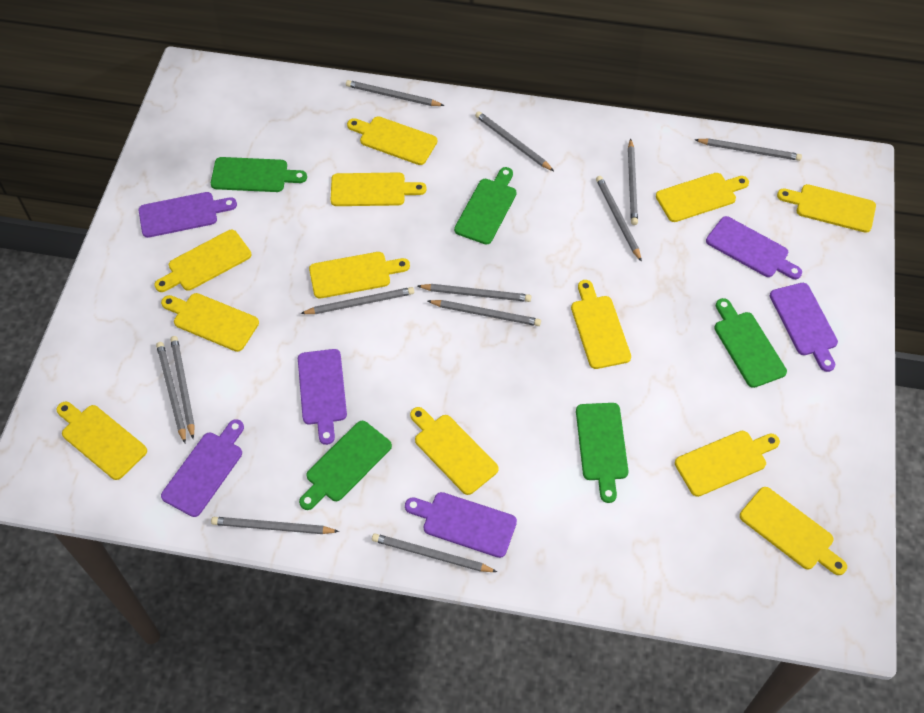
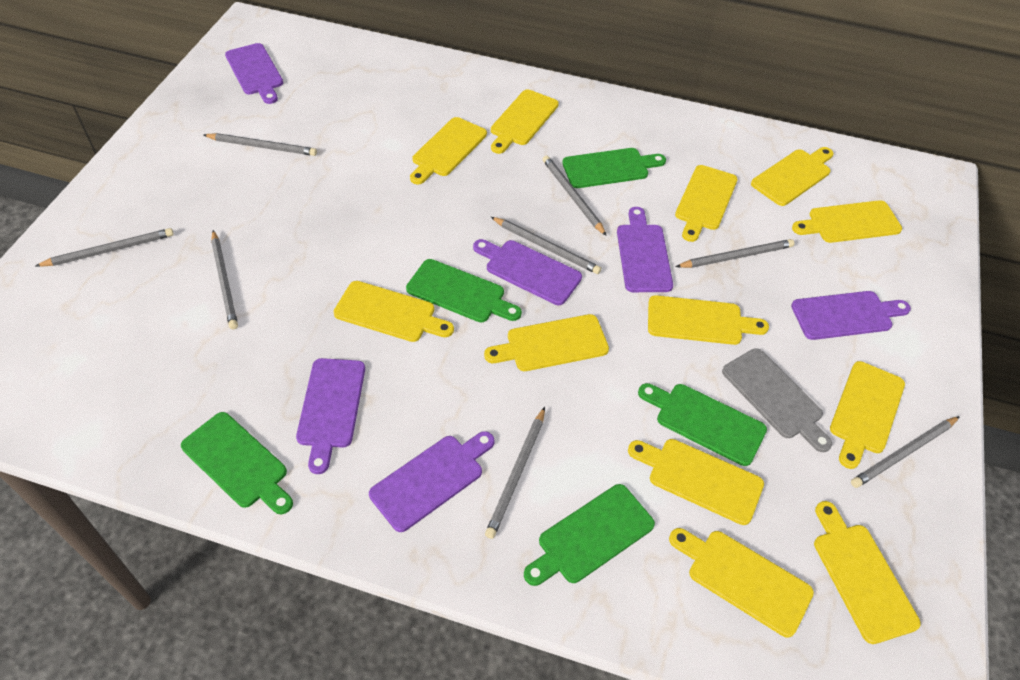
grey cutting board: 0 -> 1
grey pencil: 12 -> 8

